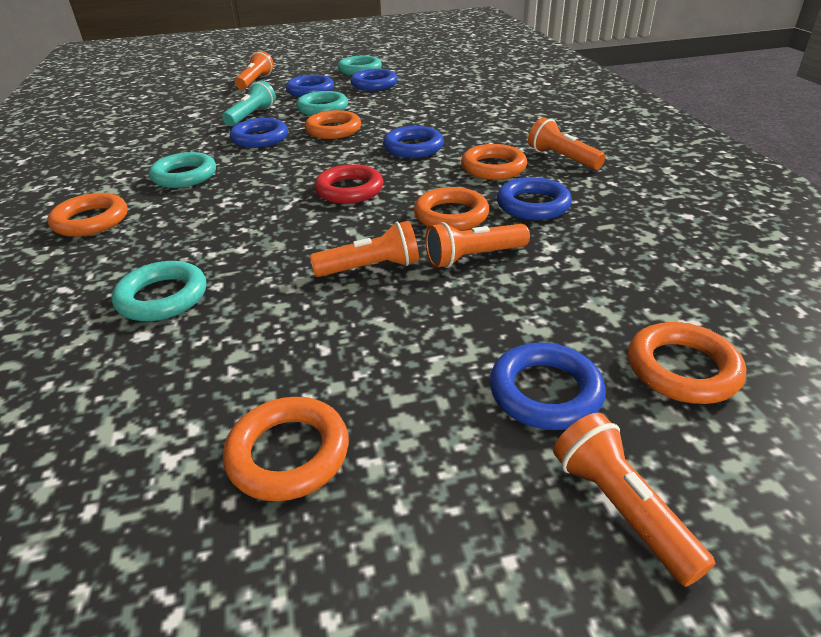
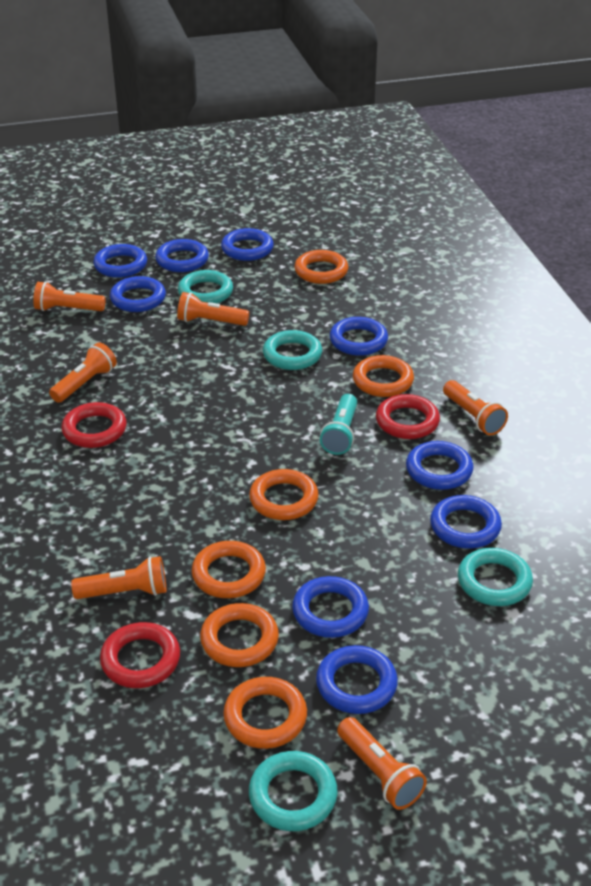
blue ring: 6 -> 9
orange flashlight: 5 -> 6
red ring: 1 -> 3

